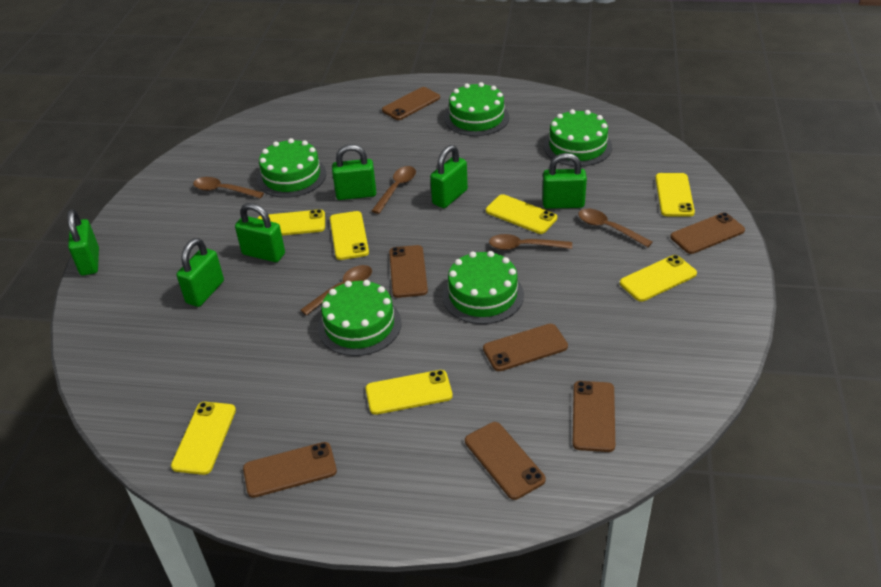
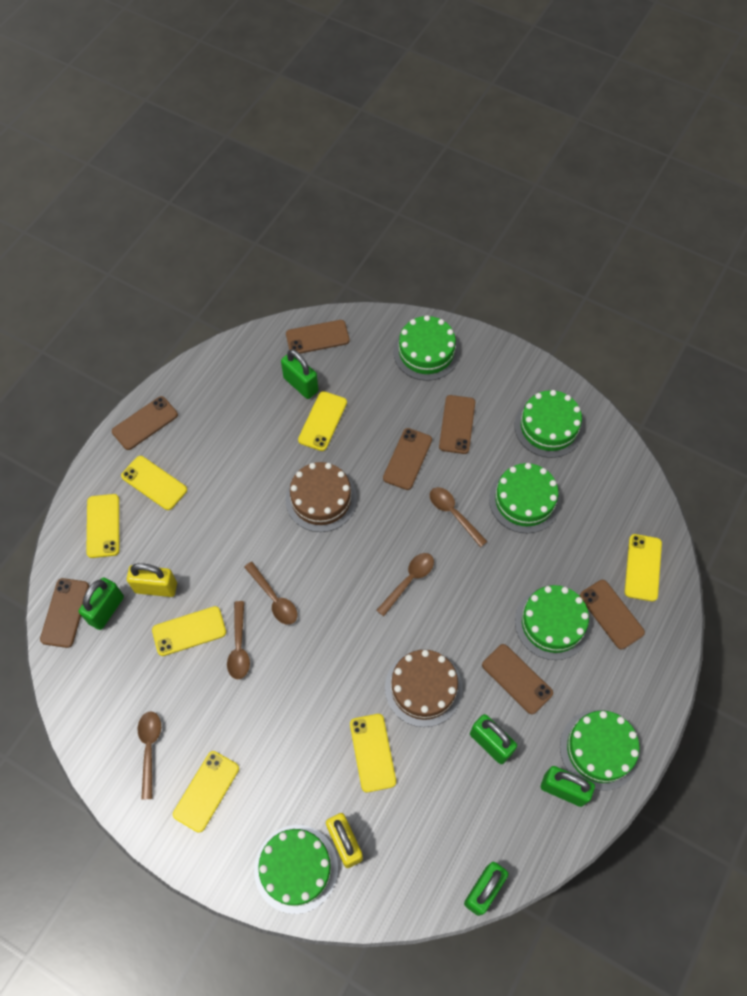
brown cake: 0 -> 2
green cake: 5 -> 6
green padlock: 6 -> 5
yellow padlock: 0 -> 2

